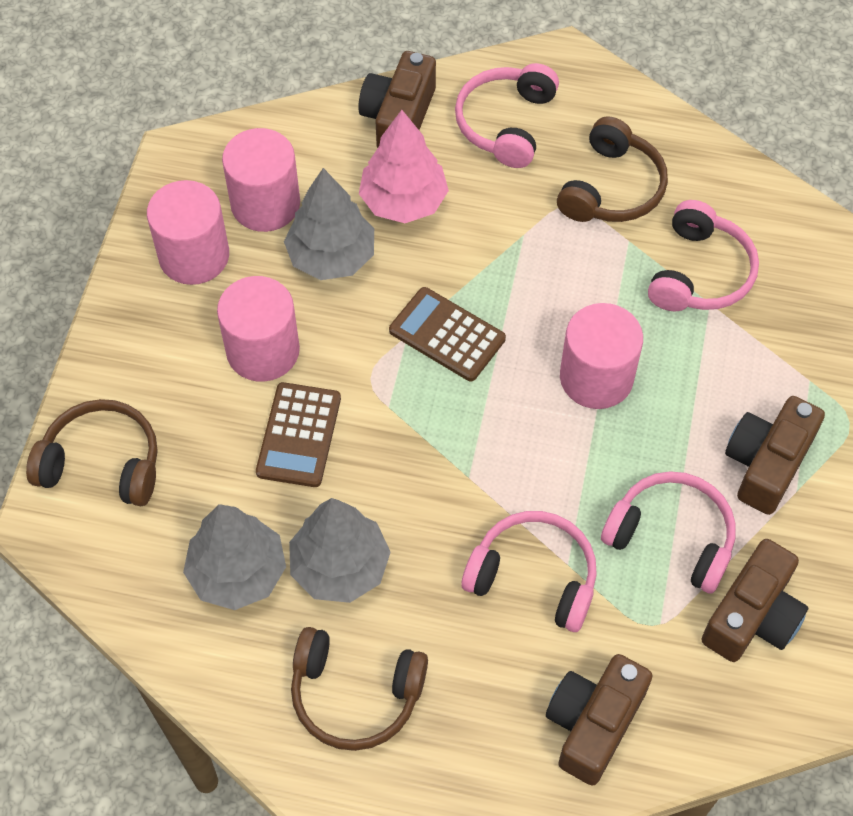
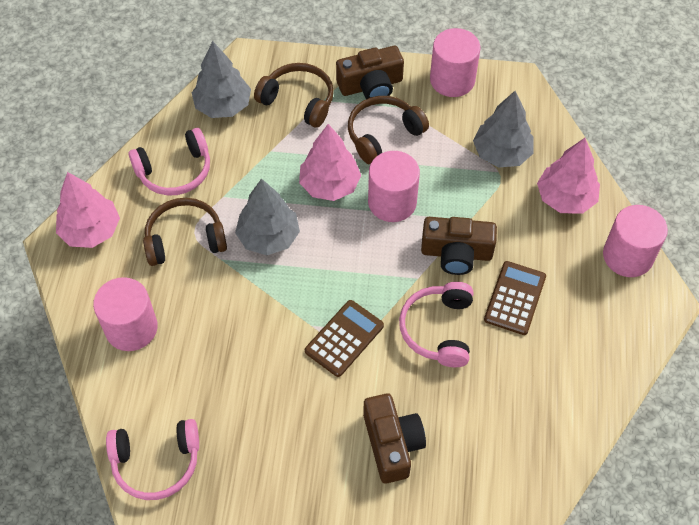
brown camera: 4 -> 3
pink headphones: 4 -> 3
pink tree: 1 -> 3

